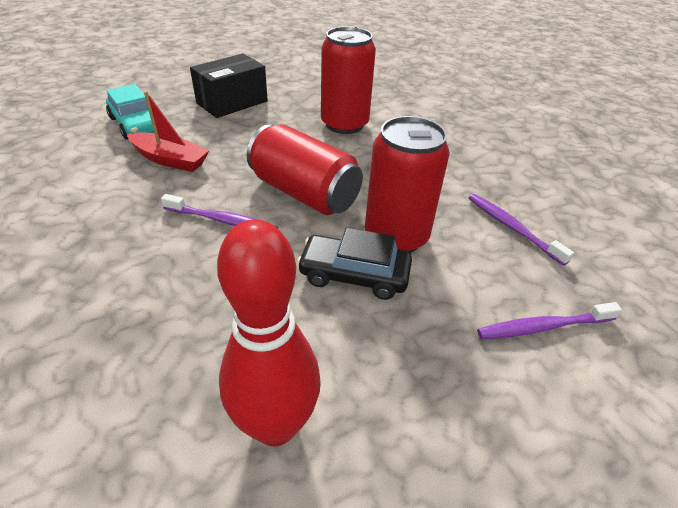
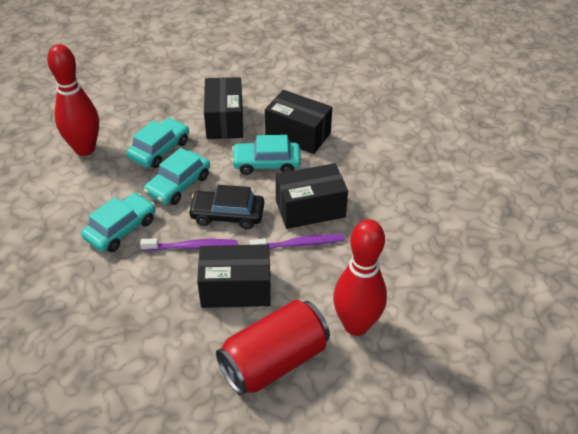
black box: 1 -> 4
purple toothbrush: 3 -> 2
red boat: 1 -> 0
red bowling pin: 1 -> 2
red can: 3 -> 1
turquoise car: 1 -> 4

